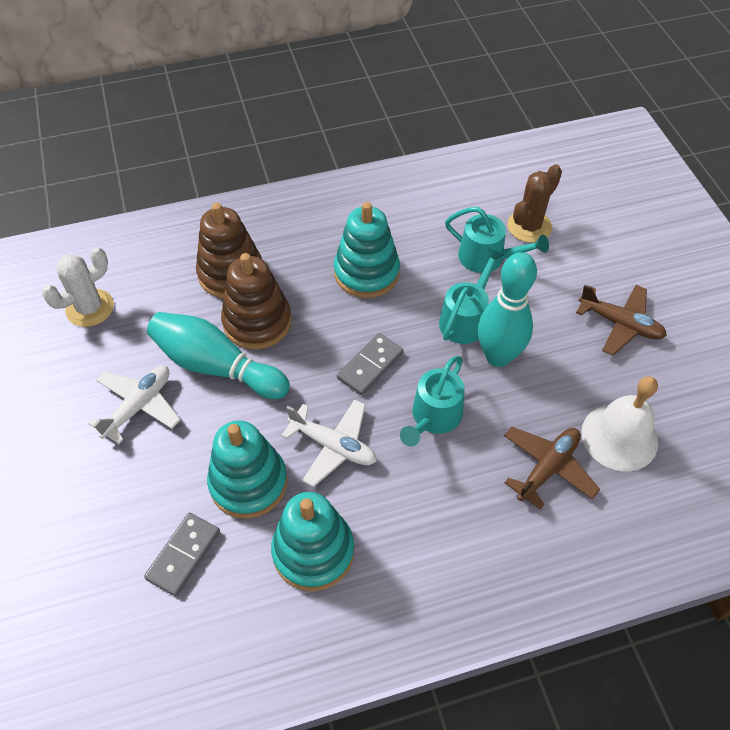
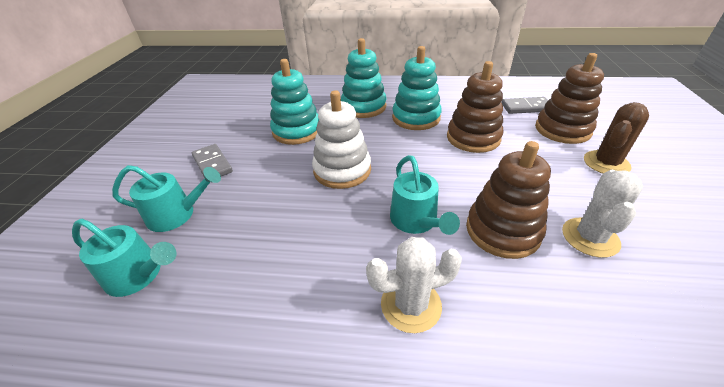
brown plane: 2 -> 0
brown stacking toy: 2 -> 3
turquoise bowling pin: 2 -> 0
white bell: 1 -> 0
white cactus: 1 -> 2
white plane: 2 -> 0
white stacking toy: 0 -> 1

